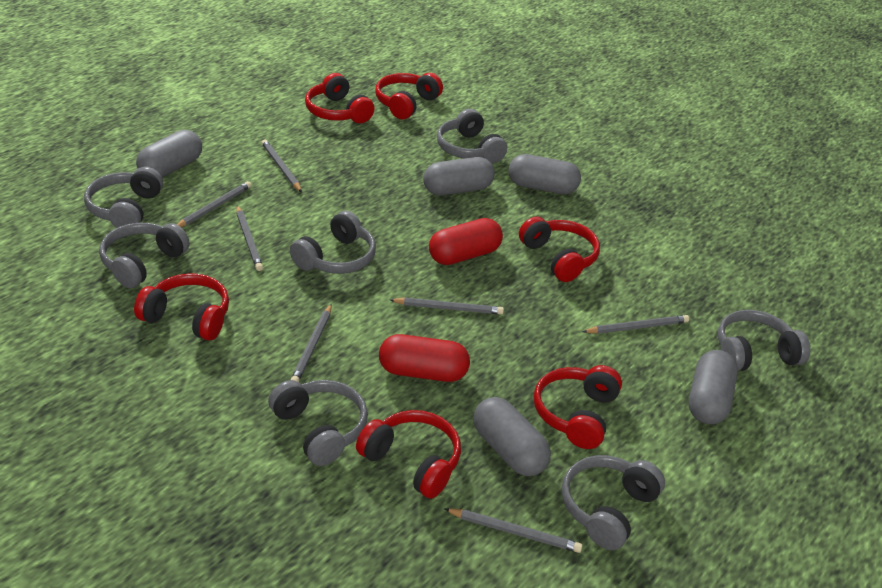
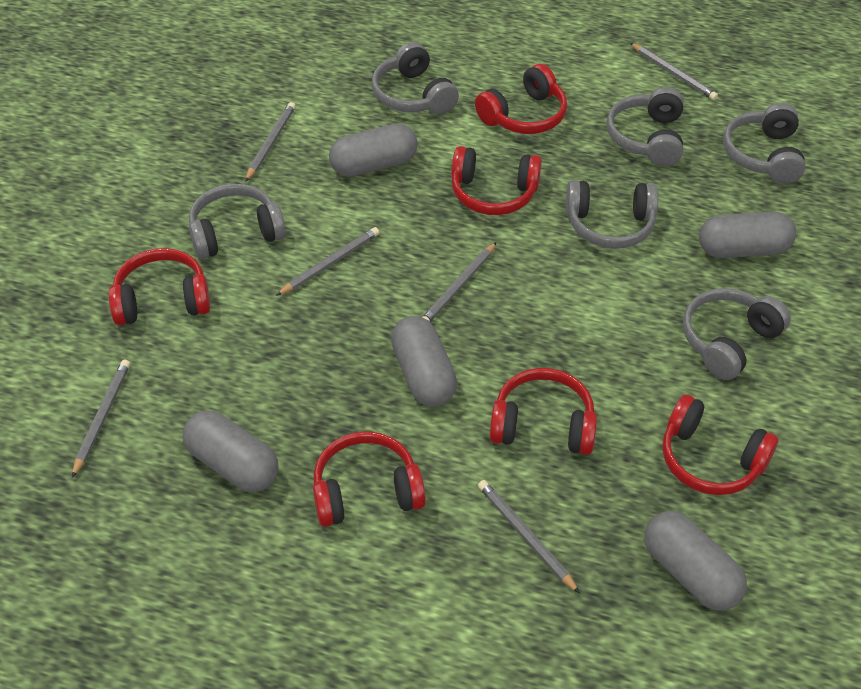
grey headphones: 7 -> 6
grey pencil: 7 -> 6
red capsule: 2 -> 0

